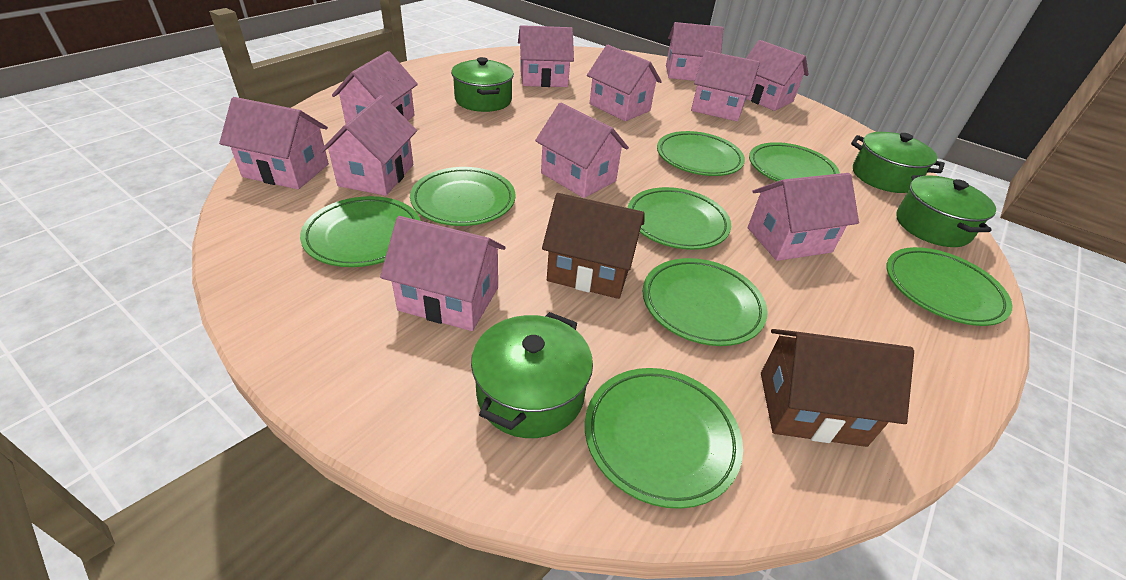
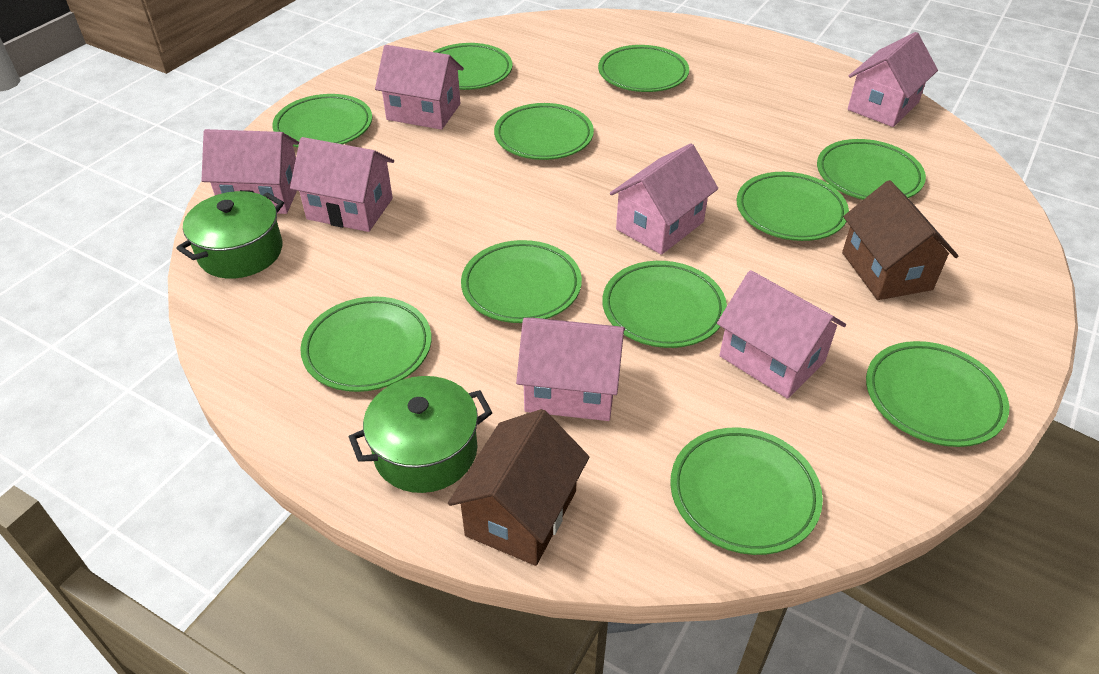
green plate: 8 -> 11
green pot: 4 -> 2
pink house: 11 -> 7

